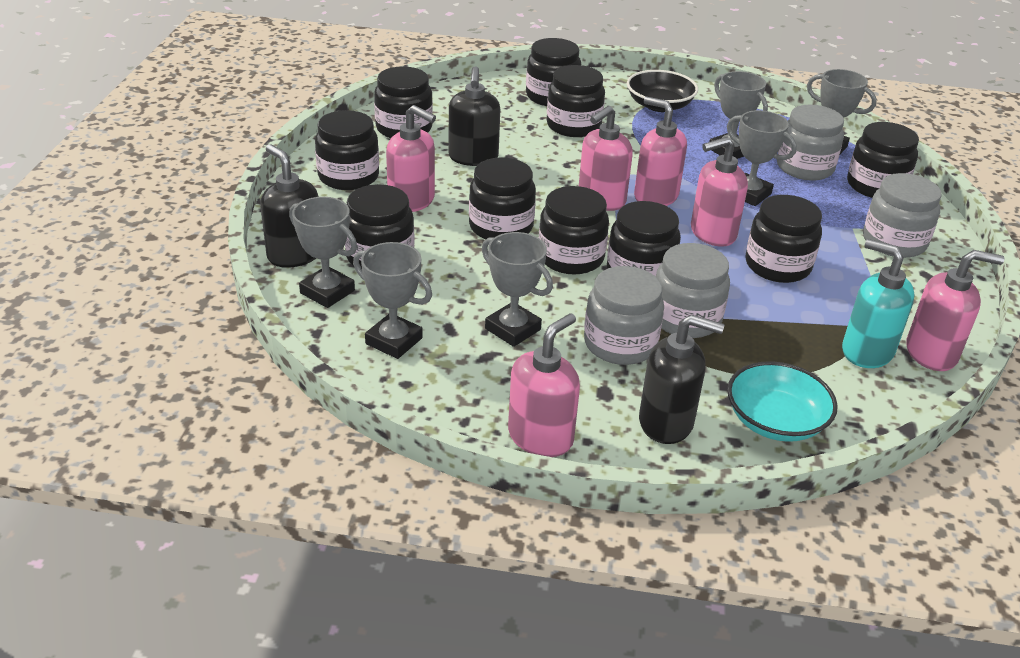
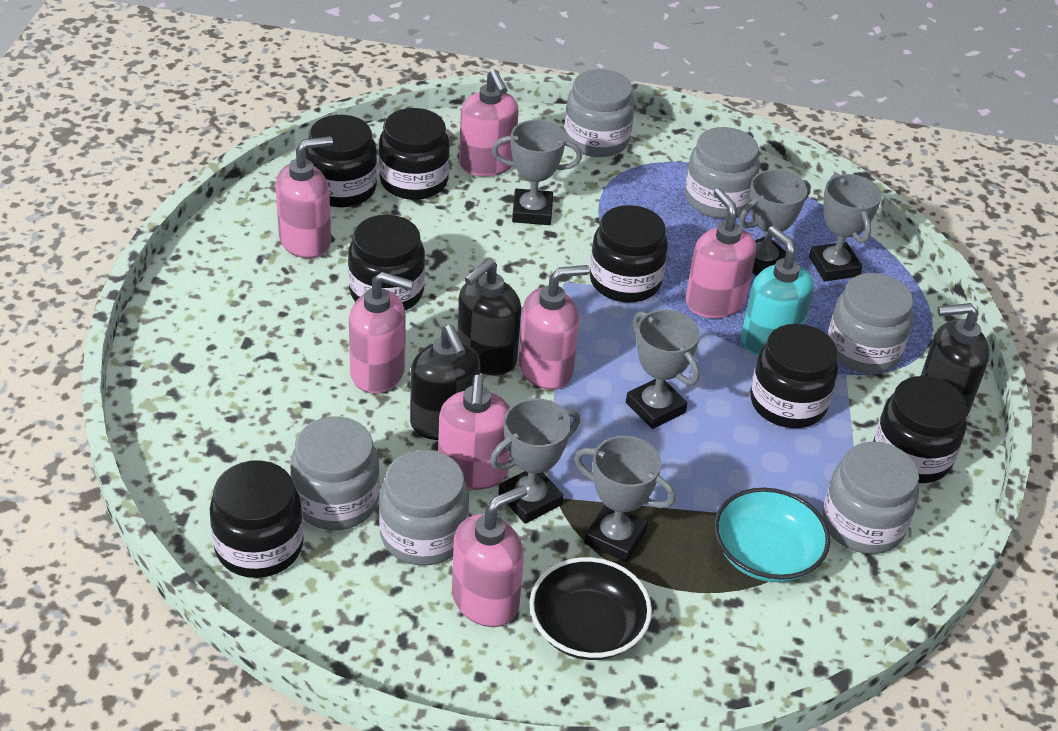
black jar: 10 -> 7
grey jar: 4 -> 6
pink soap dispenser: 6 -> 7

